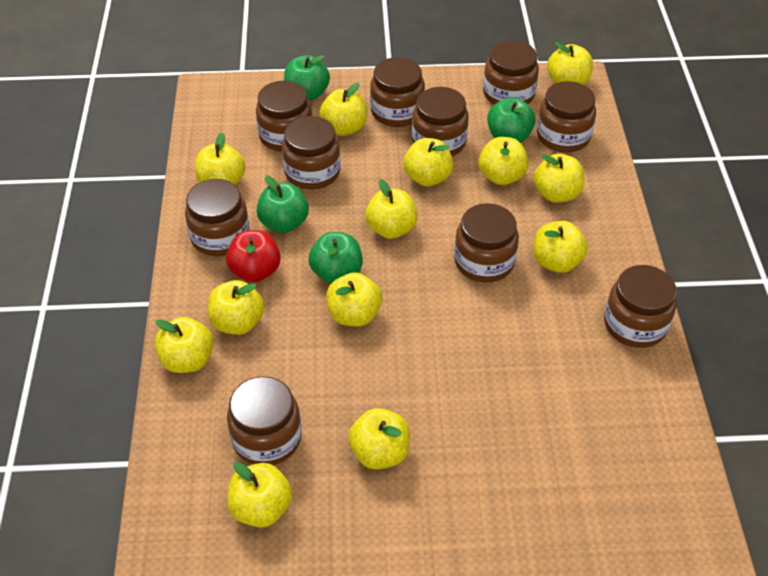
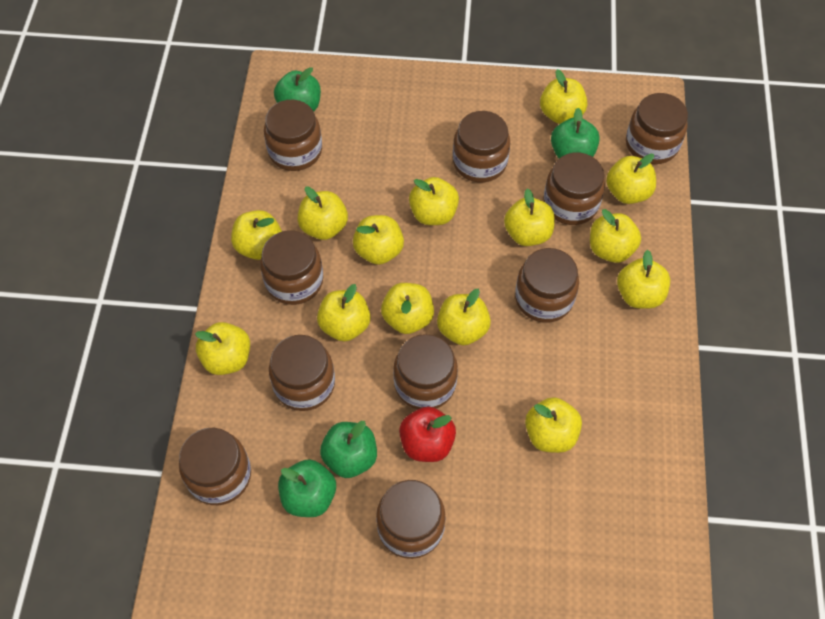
yellow apple: 13 -> 14

